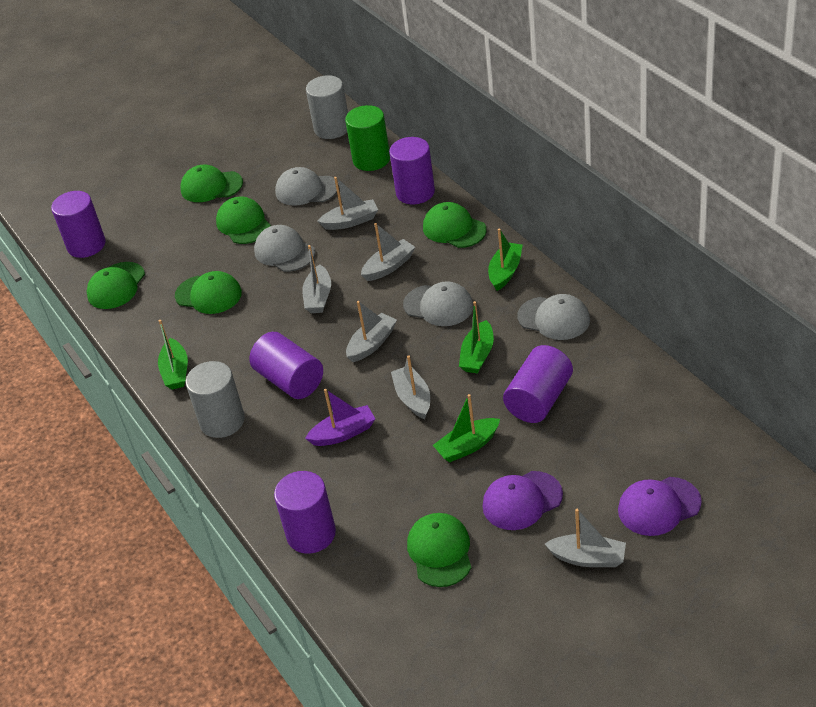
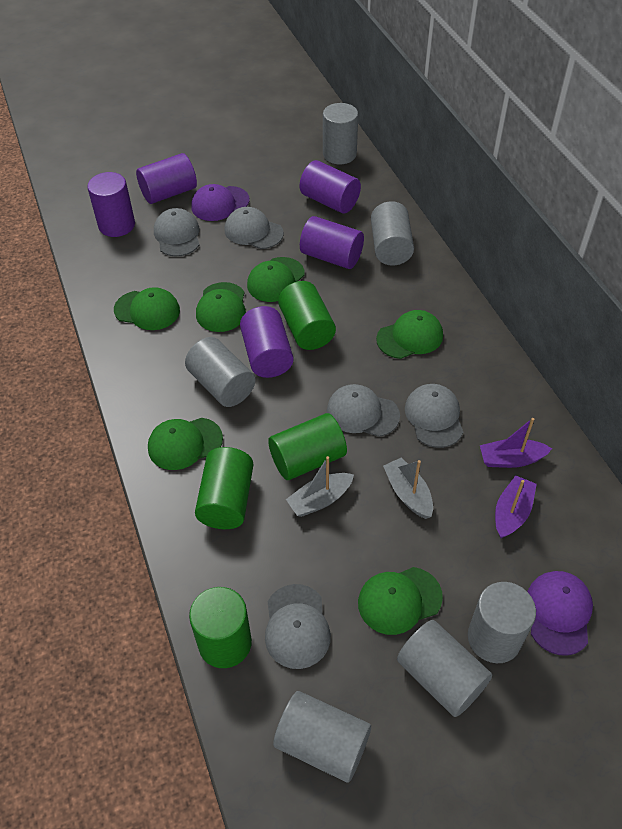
green boat: 4 -> 0
green cylinder: 1 -> 4
grey boat: 6 -> 2
grey cap: 4 -> 5
grey cylinder: 2 -> 6
purple boat: 1 -> 2

